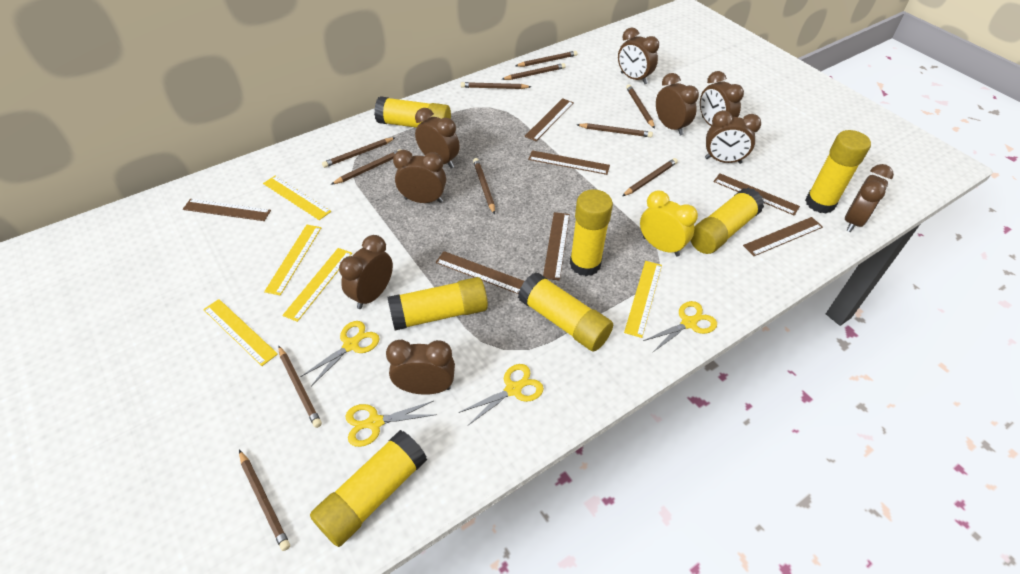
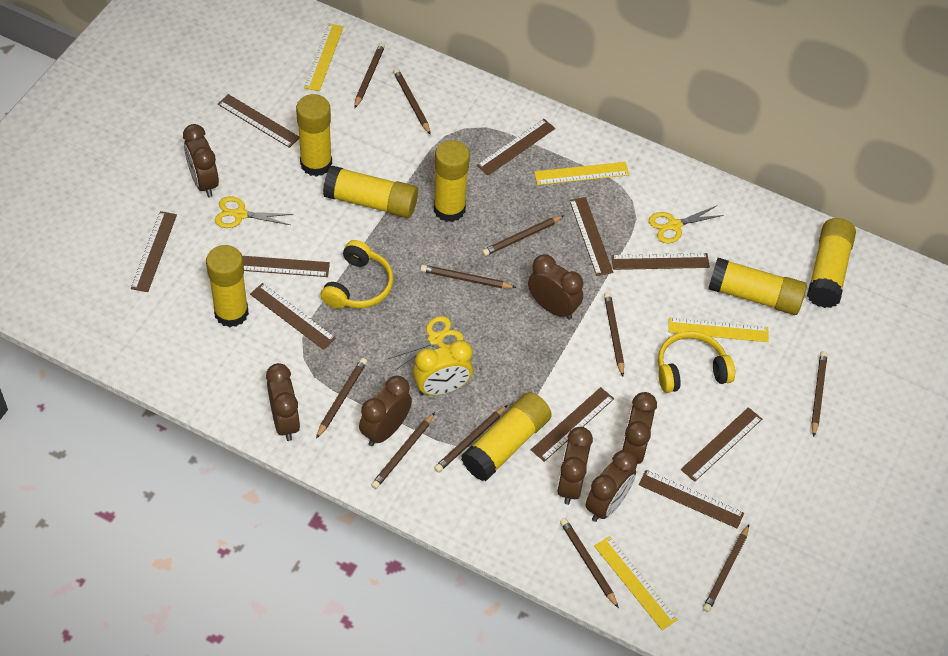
brown clock: 9 -> 7
brown ruler: 7 -> 10
yellow headphones: 0 -> 2
yellow ruler: 5 -> 4
yellow scissors: 4 -> 3

